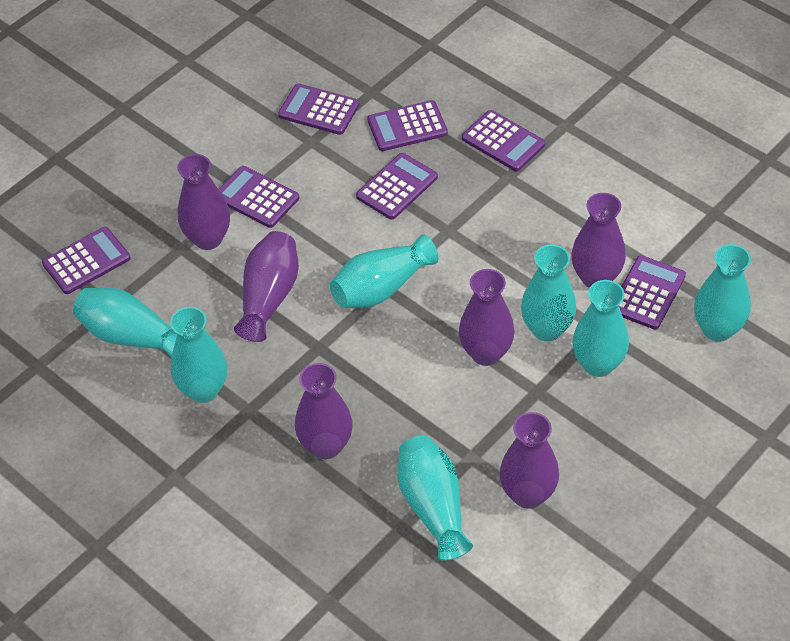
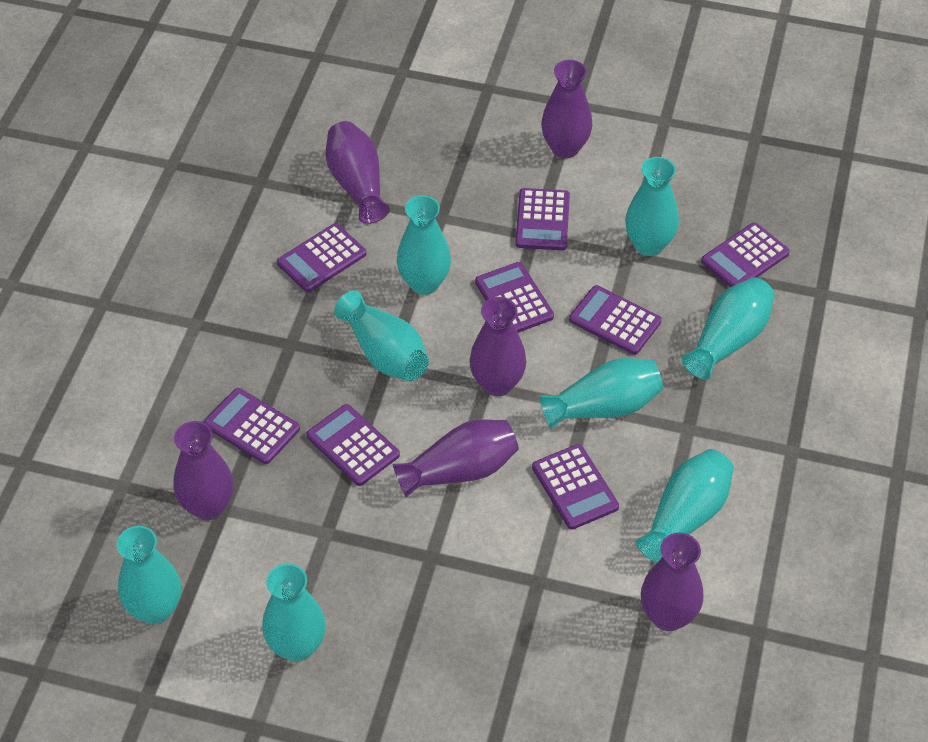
purple calculator: 7 -> 8
turquoise vase: 7 -> 8

